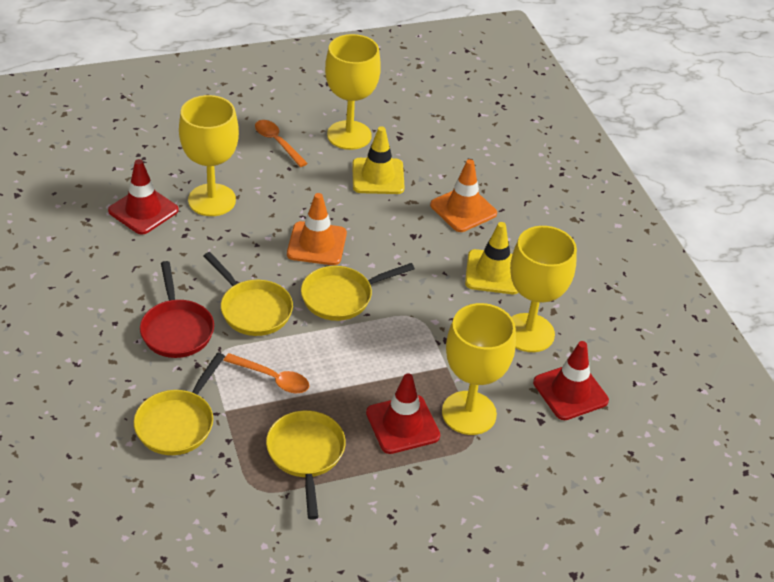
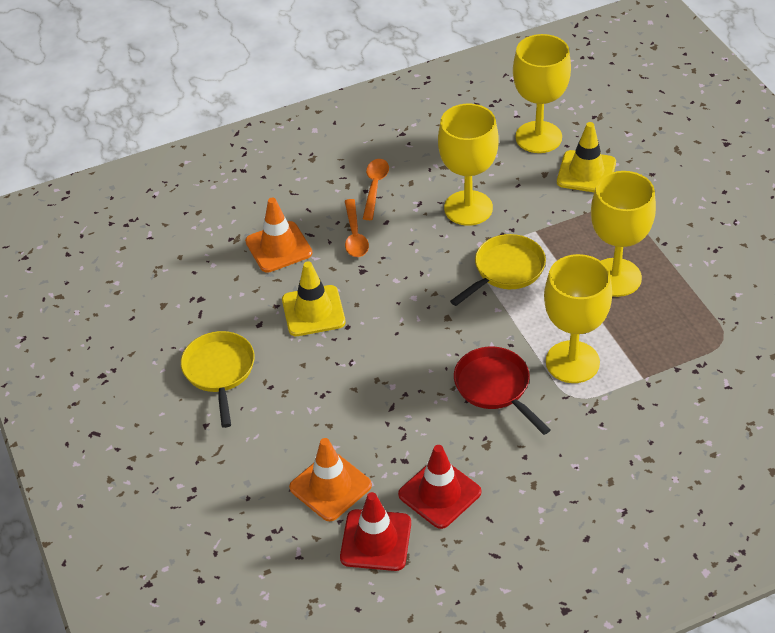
red traffic cone: 3 -> 2
yellow pan: 4 -> 2

